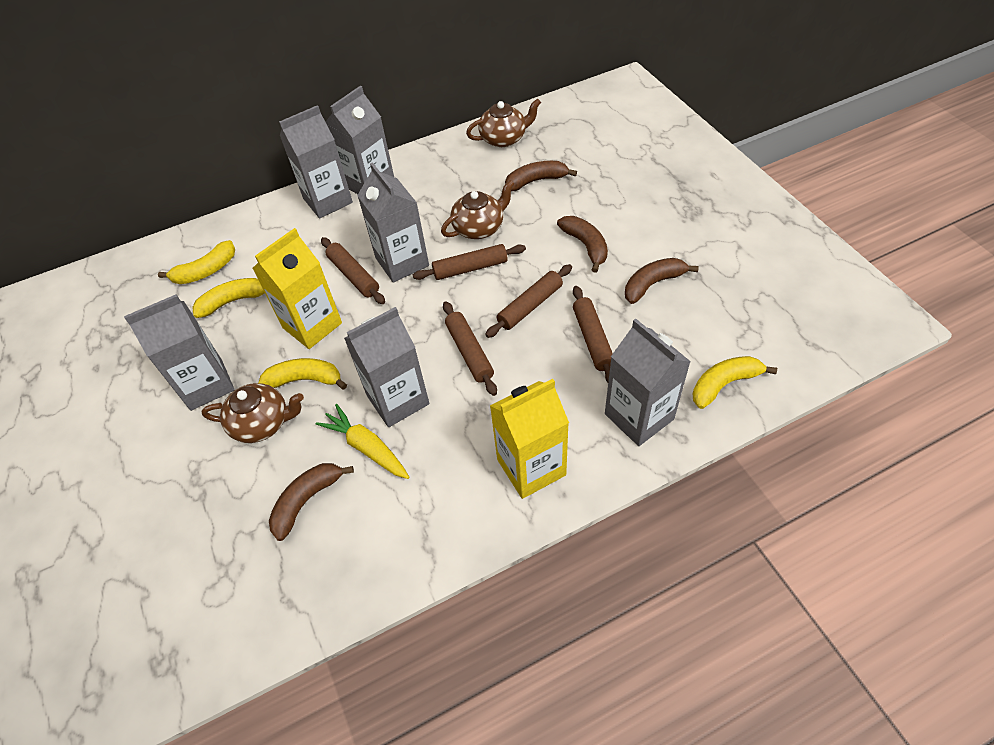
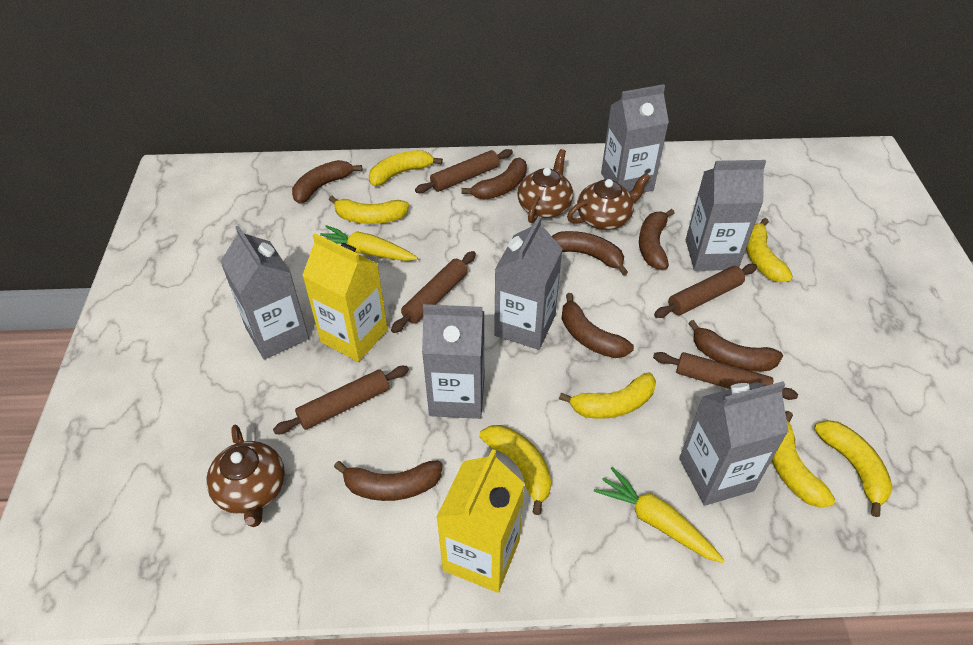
brown banana: 4 -> 7
yellow banana: 4 -> 7
yellow carrot: 1 -> 2

